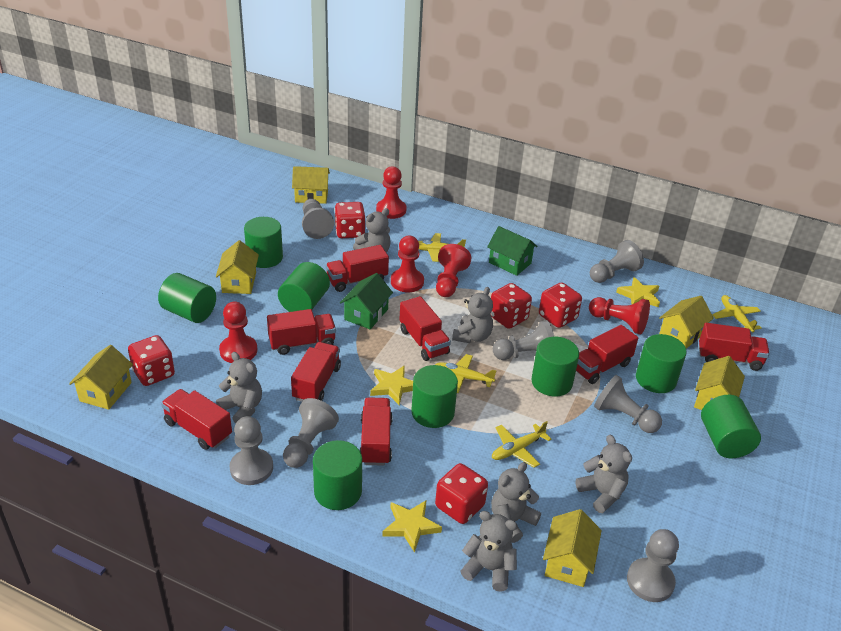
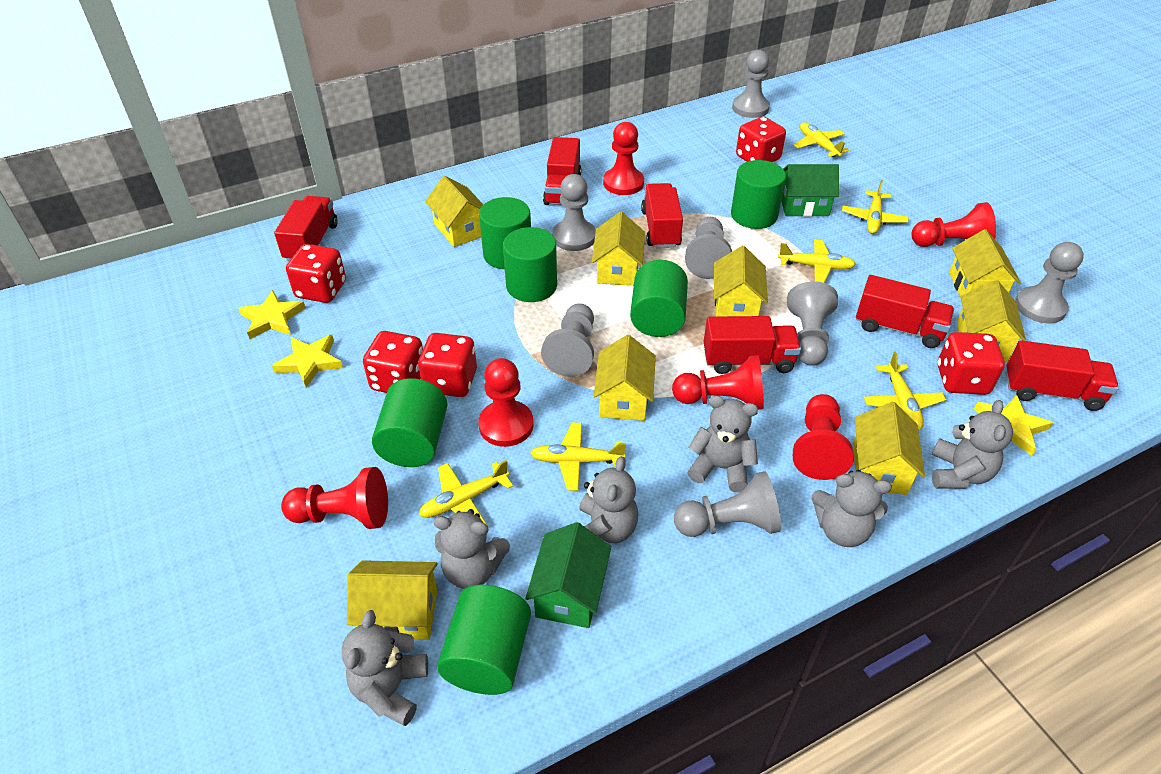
green cylinder: 8 -> 6
red pawn: 5 -> 6
red truck: 8 -> 6
yellow house: 6 -> 8
yellow plane: 4 -> 6

